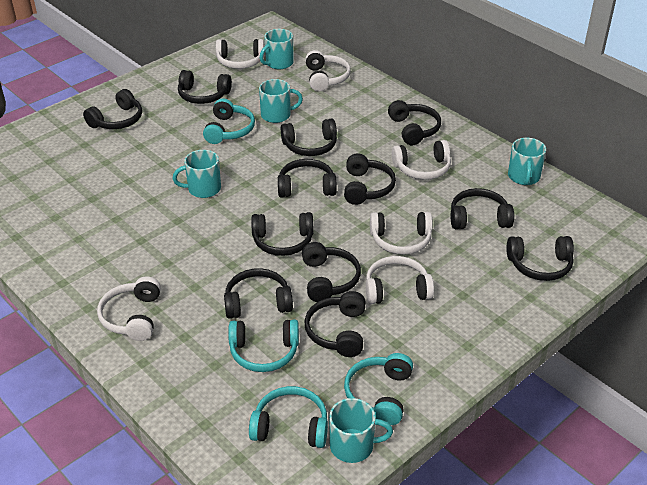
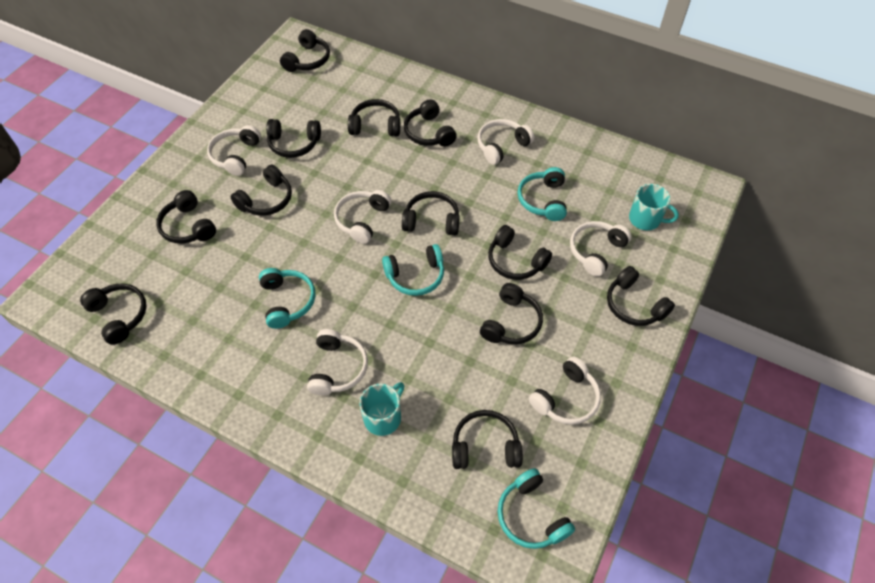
turquoise mug: 5 -> 2

